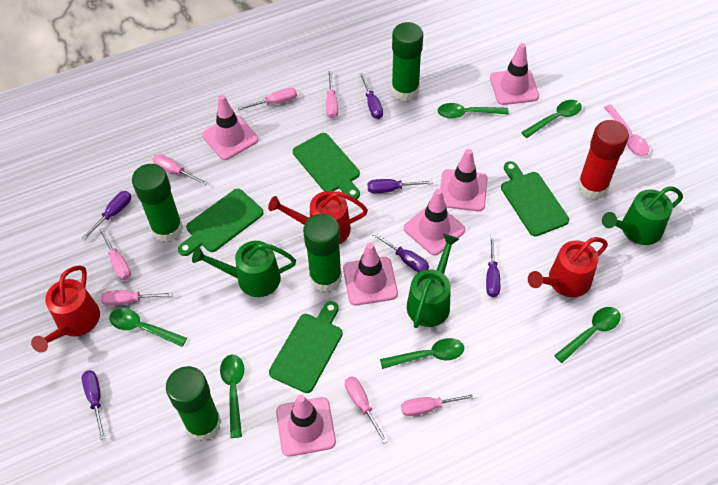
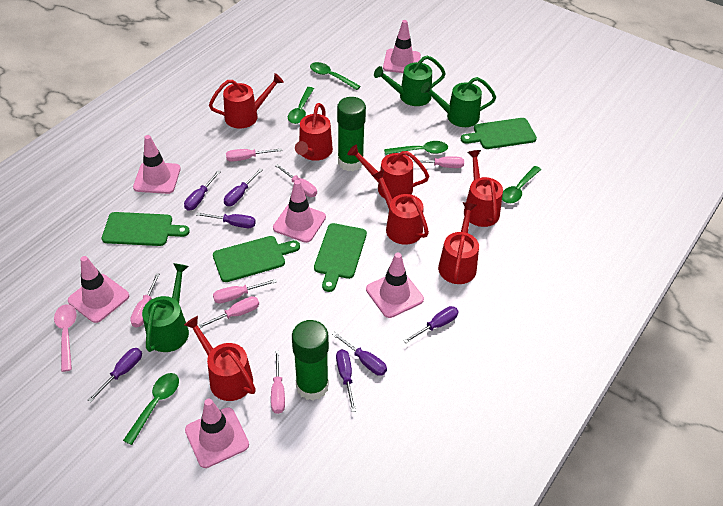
green glue stick: 4 -> 2
green spoon: 6 -> 5
purple screwdriver: 6 -> 7
red glue stick: 1 -> 0
red watering can: 3 -> 7

